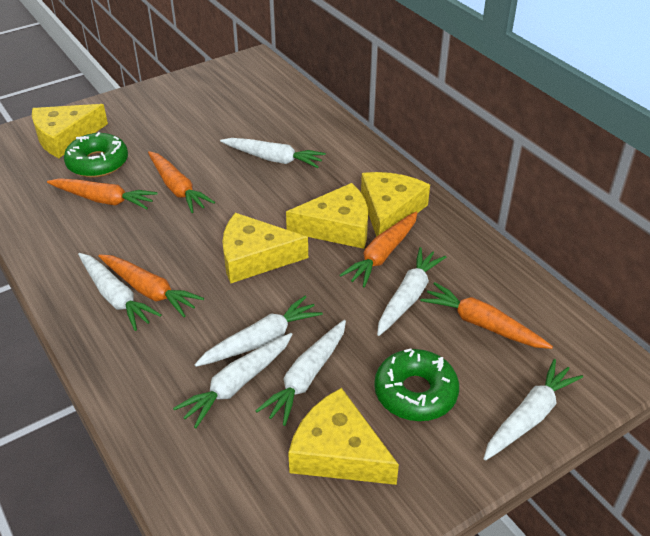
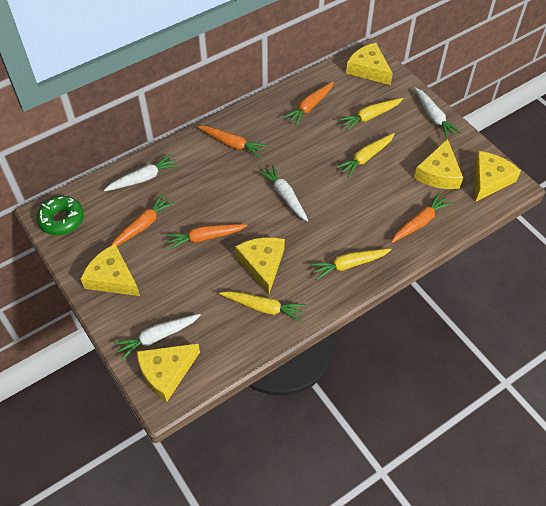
green donut: 2 -> 1
white carrot: 7 -> 4
yellow carrot: 0 -> 4
yellow cheese: 5 -> 6

